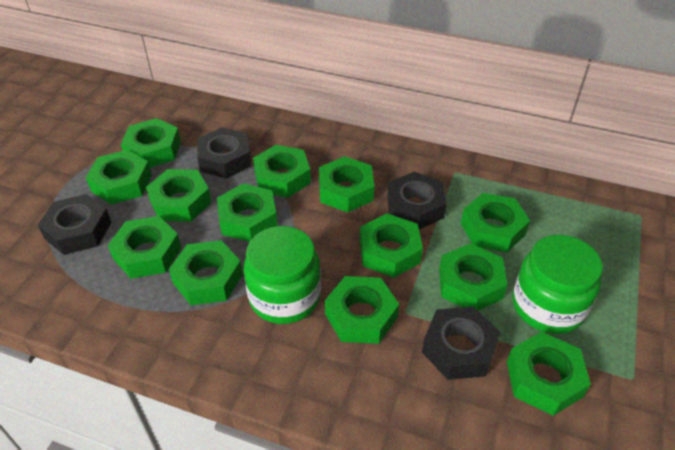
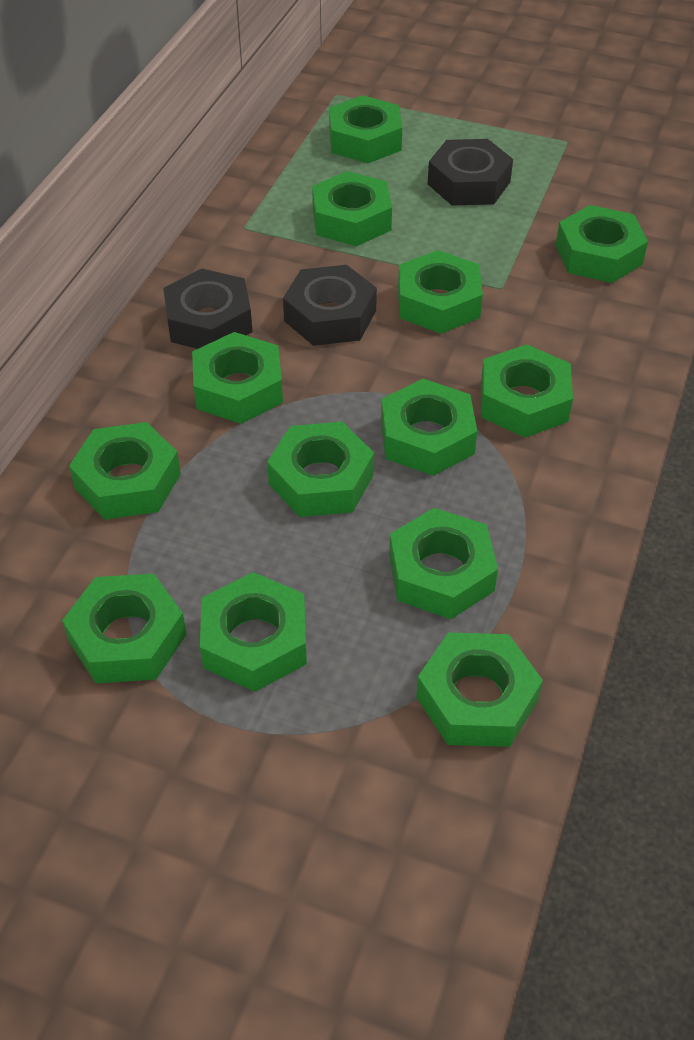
black nut: 4 -> 3
green jar: 2 -> 0

